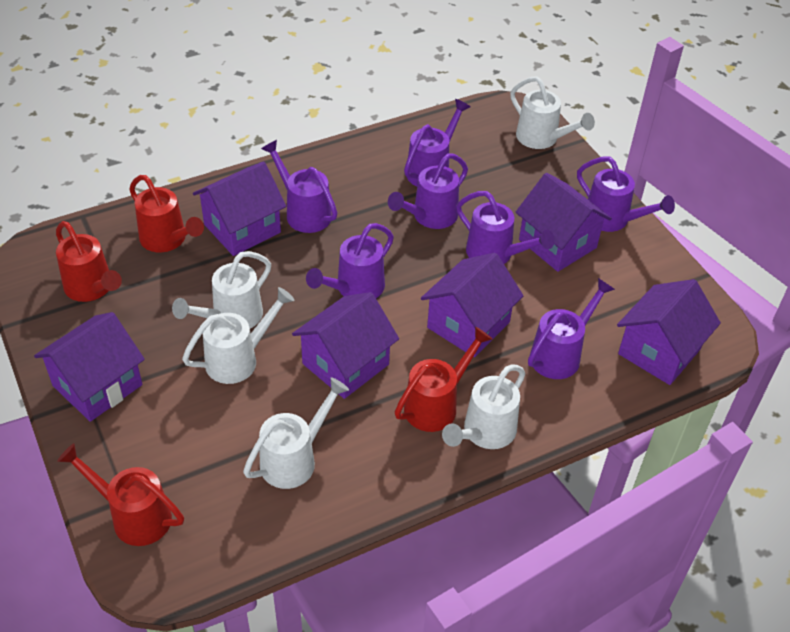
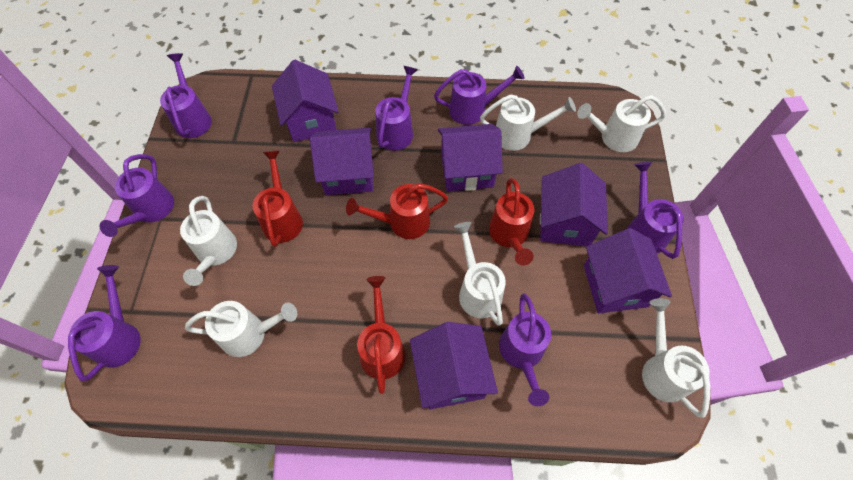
white watering can: 5 -> 6

